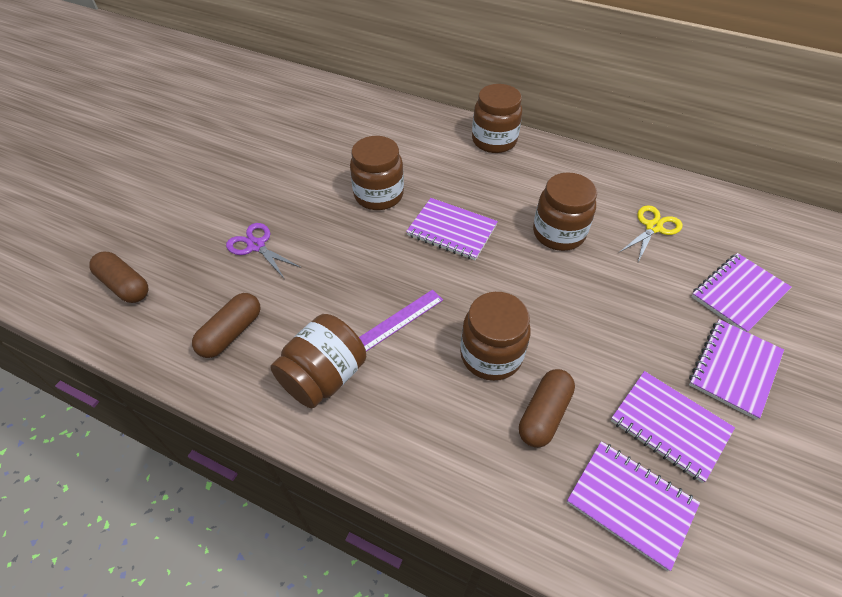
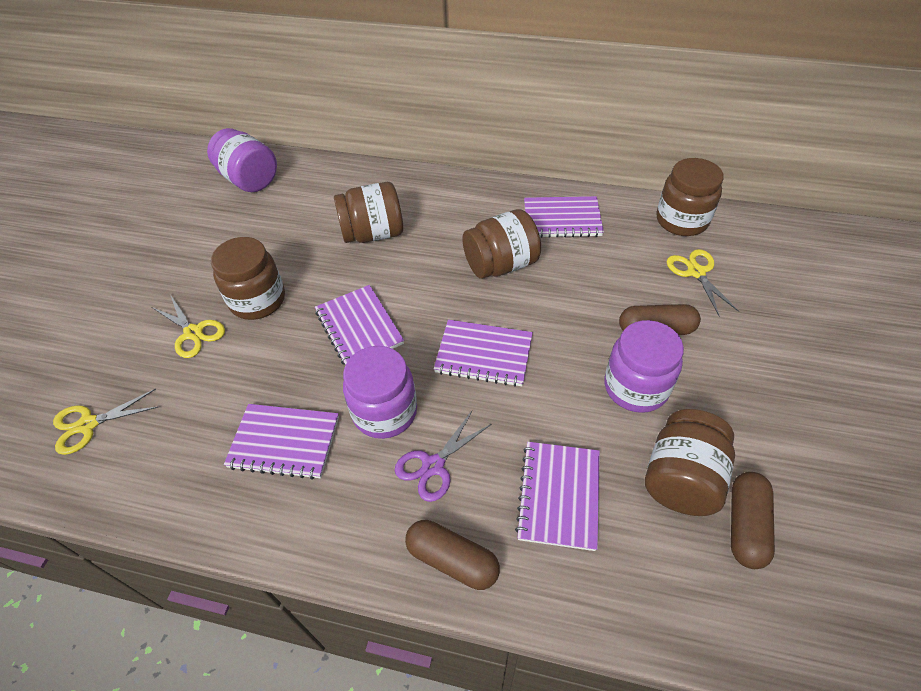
purple jar: 0 -> 3
purple ruler: 1 -> 0
yellow scissors: 1 -> 3

